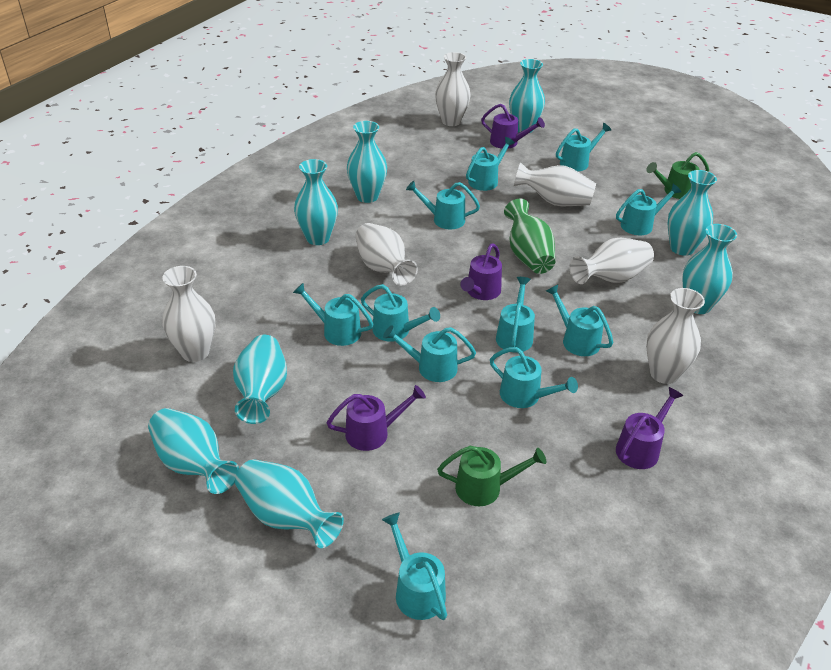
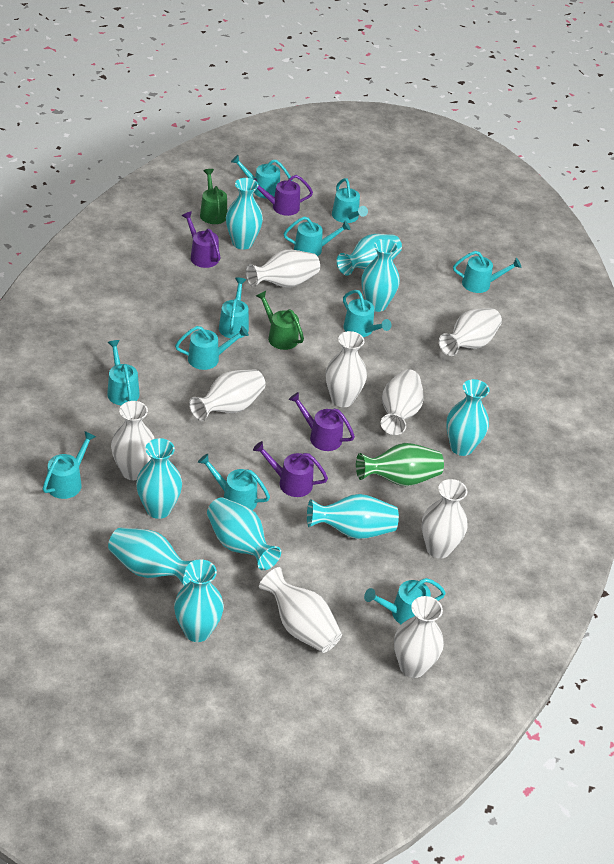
turquoise vase: 8 -> 9
white vase: 6 -> 9

